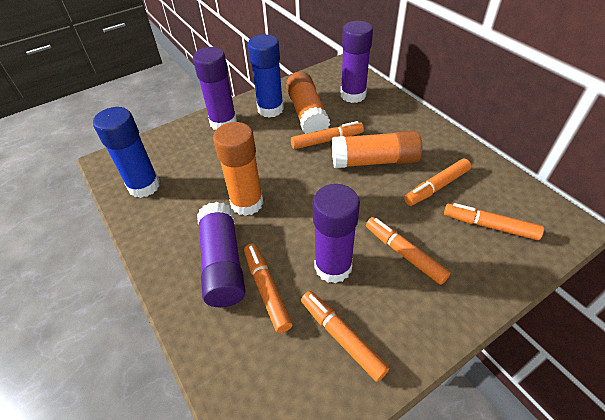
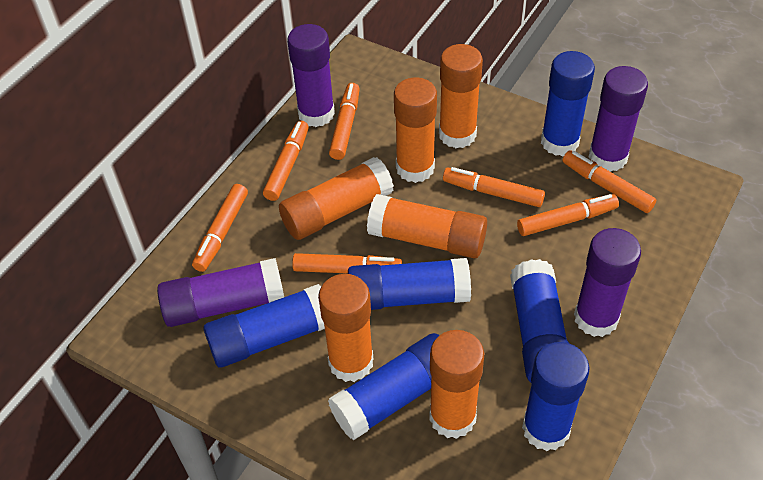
blue glue stick: 2 -> 6
orange glue stick: 3 -> 6
orange marker: 6 -> 7

